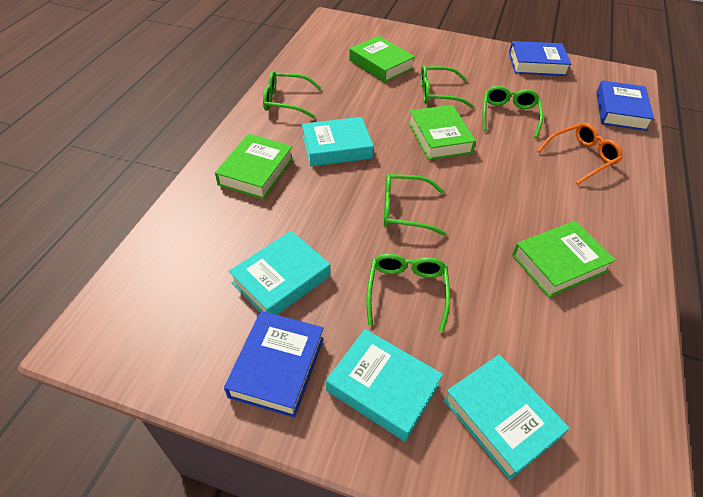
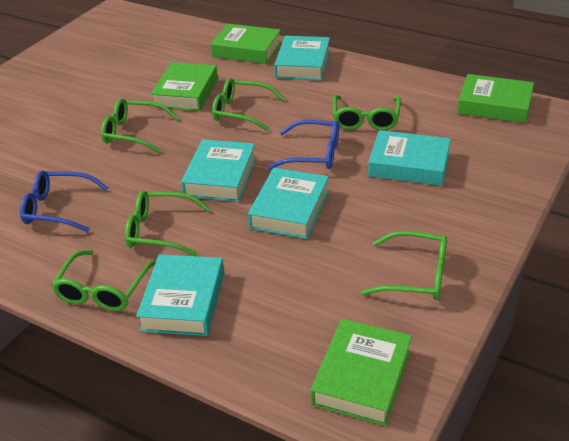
blue book: 3 -> 0
blue glasses: 0 -> 2
green glasses: 5 -> 6
orange glasses: 1 -> 0
turquoise book: 4 -> 5

